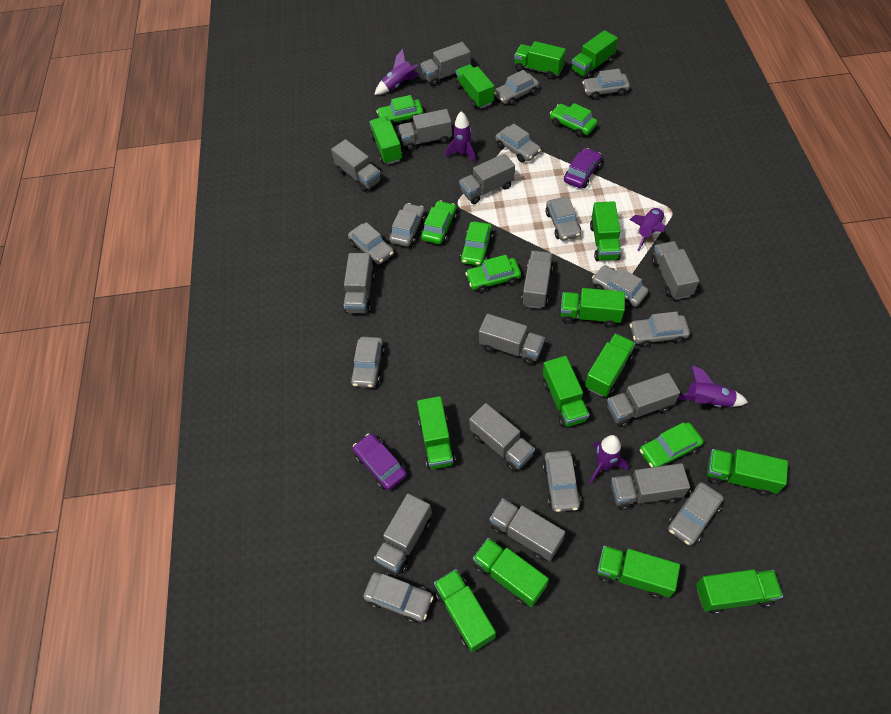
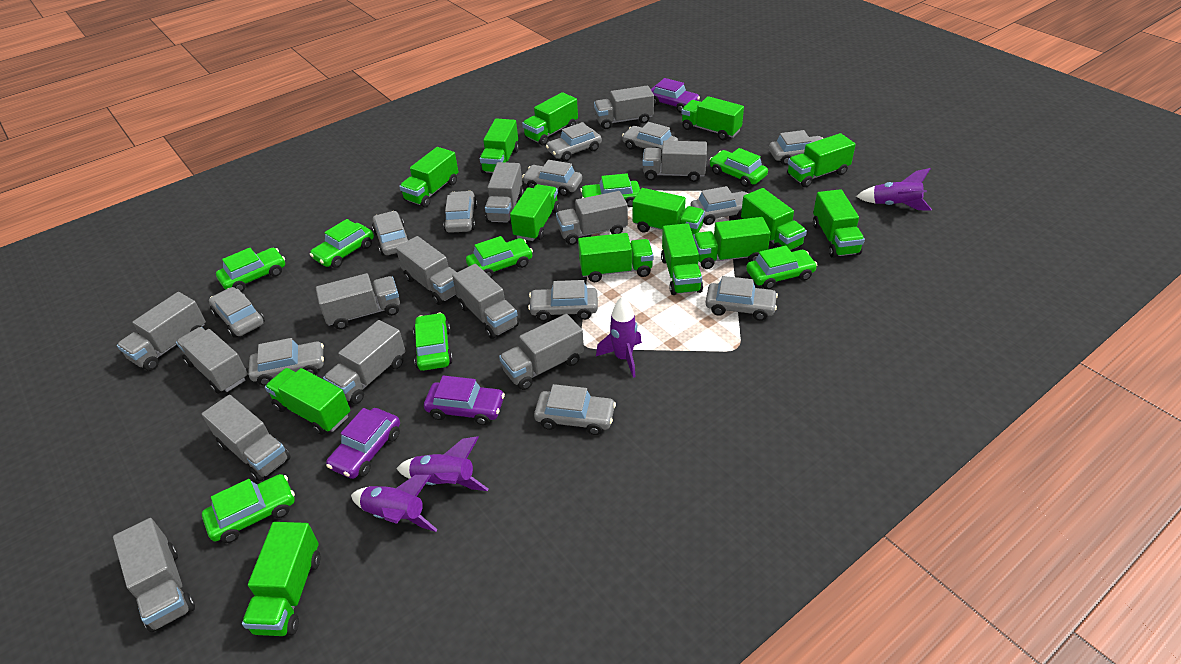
green car: 6 -> 8
purple car: 2 -> 3
purple rocket: 5 -> 4

